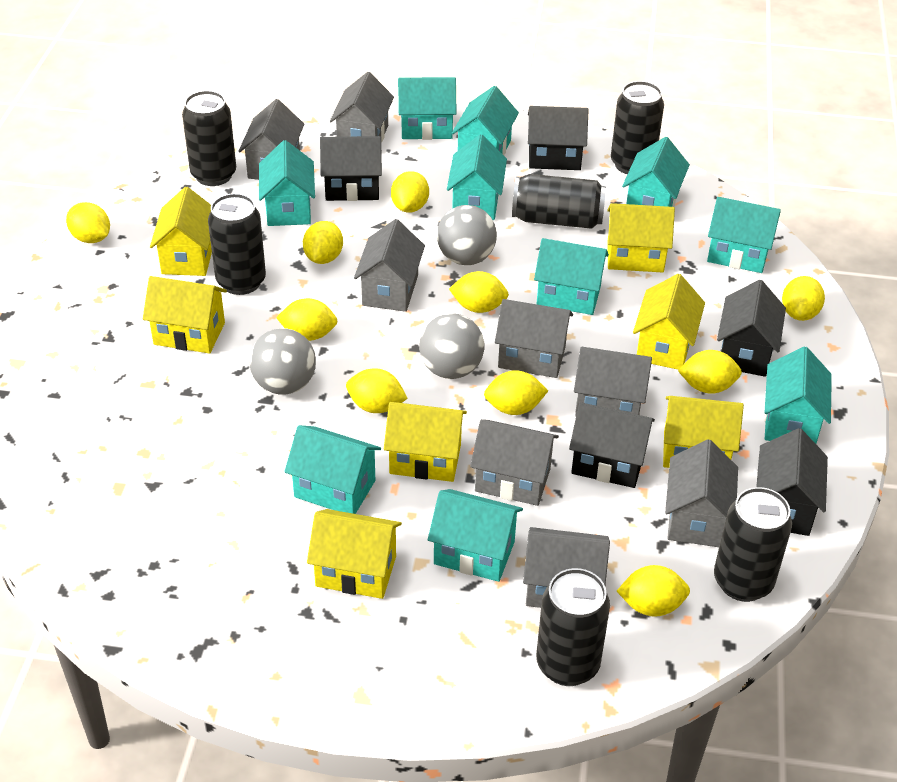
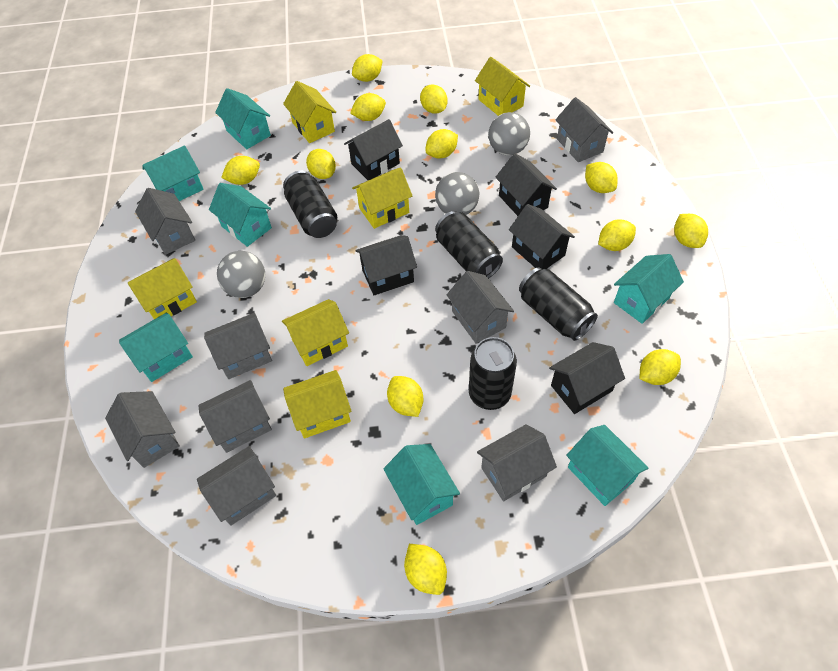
black can: 6 -> 4
turquoise house: 10 -> 7
yellow house: 7 -> 6
yellow lemon: 10 -> 12

